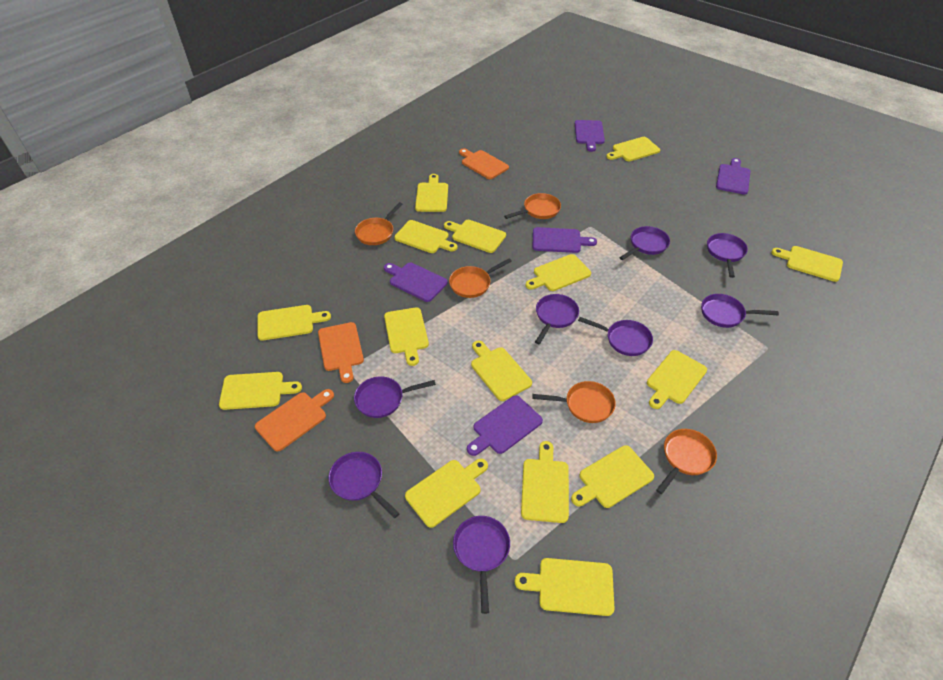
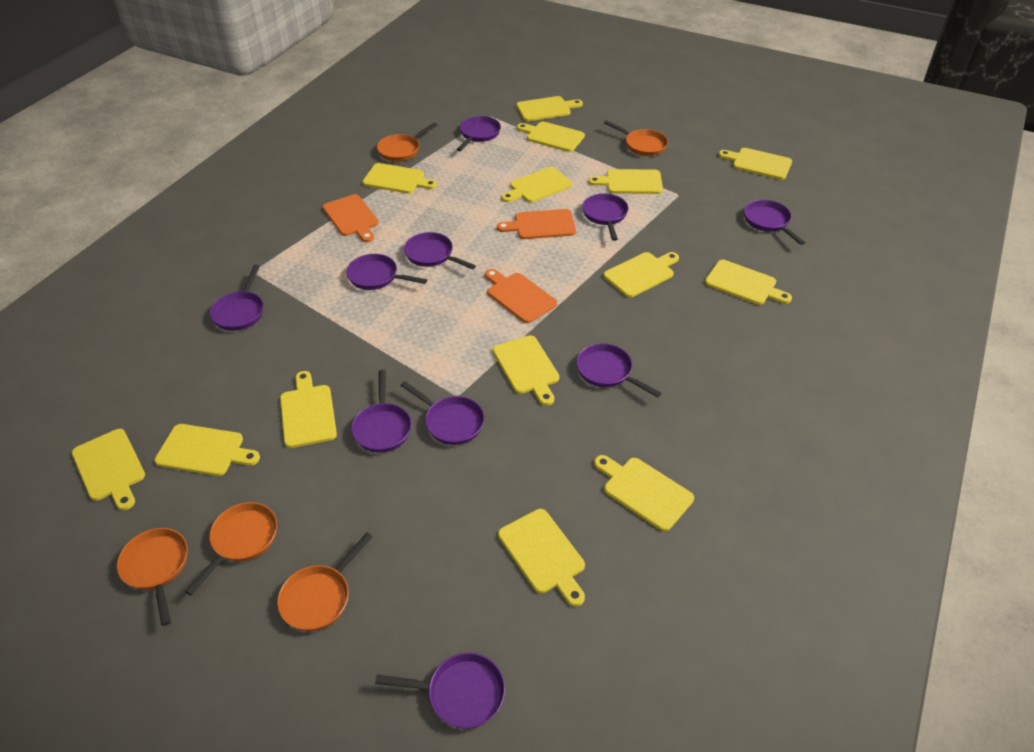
purple cutting board: 5 -> 0
purple pan: 8 -> 10
yellow cutting board: 15 -> 14

